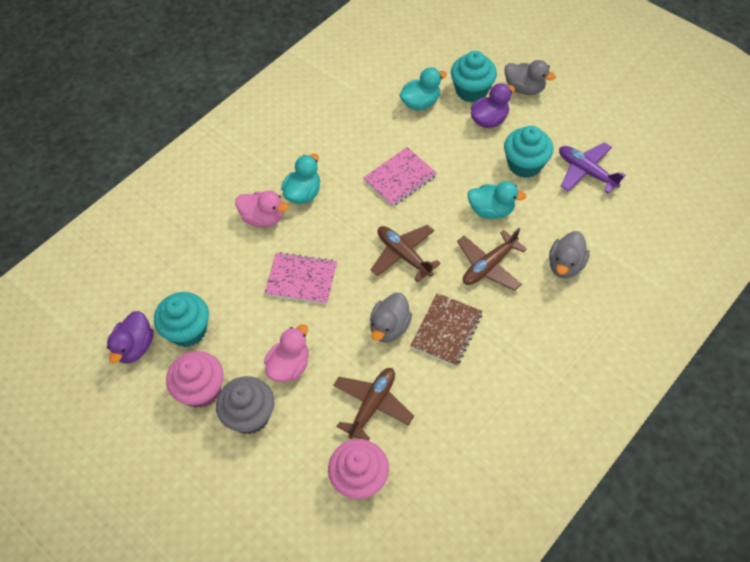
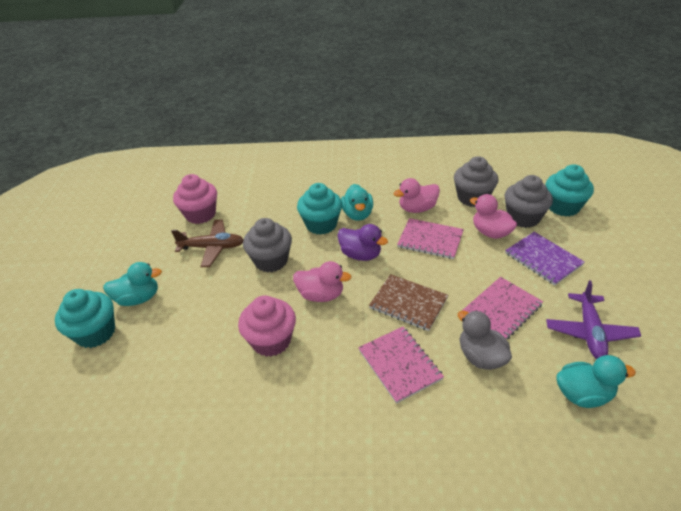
brown plane: 3 -> 1
grey cupcake: 1 -> 3
grey duck: 3 -> 1
pink duck: 2 -> 3
pink notebook: 2 -> 3
purple duck: 2 -> 1
purple notebook: 0 -> 1

